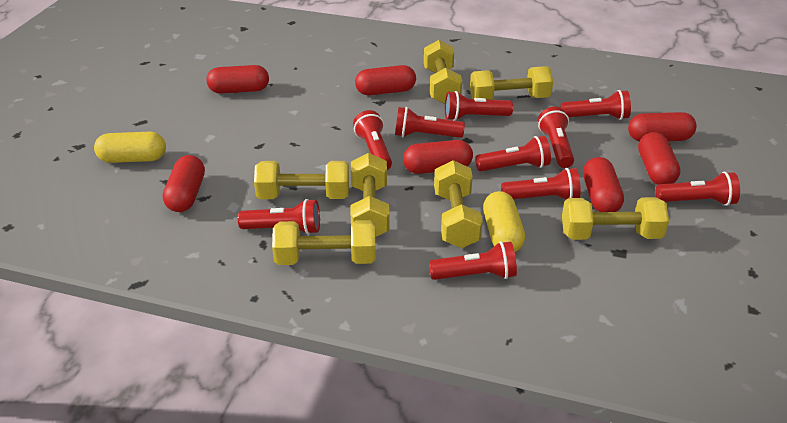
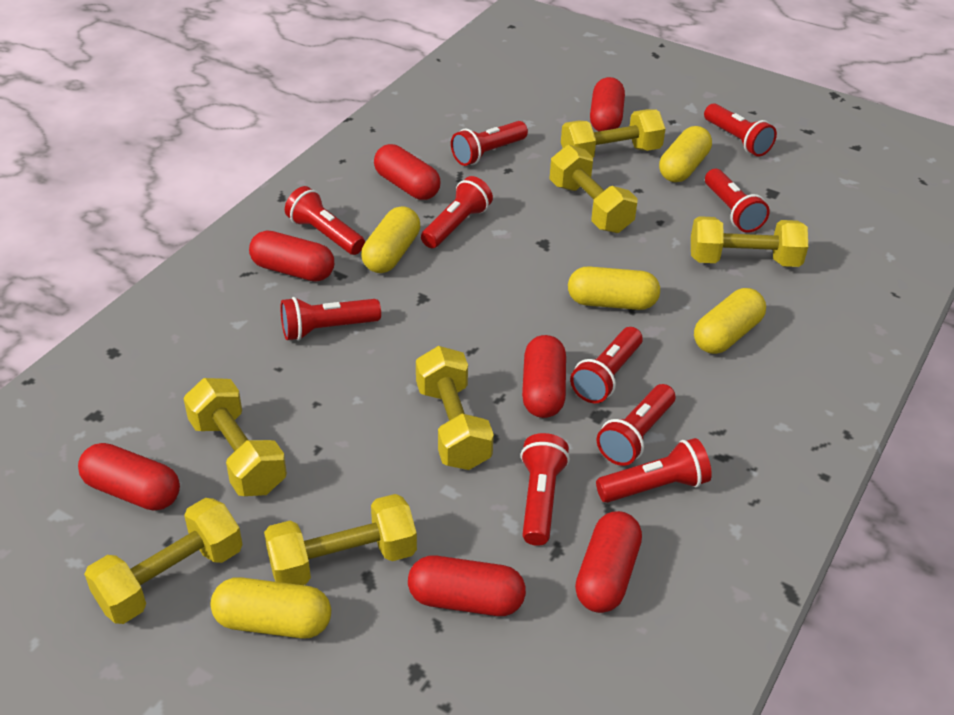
yellow capsule: 2 -> 5

